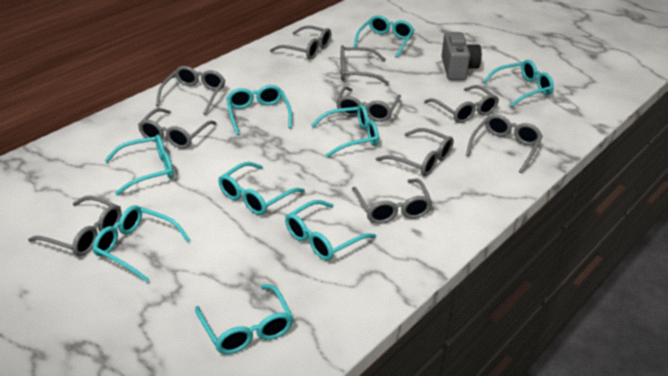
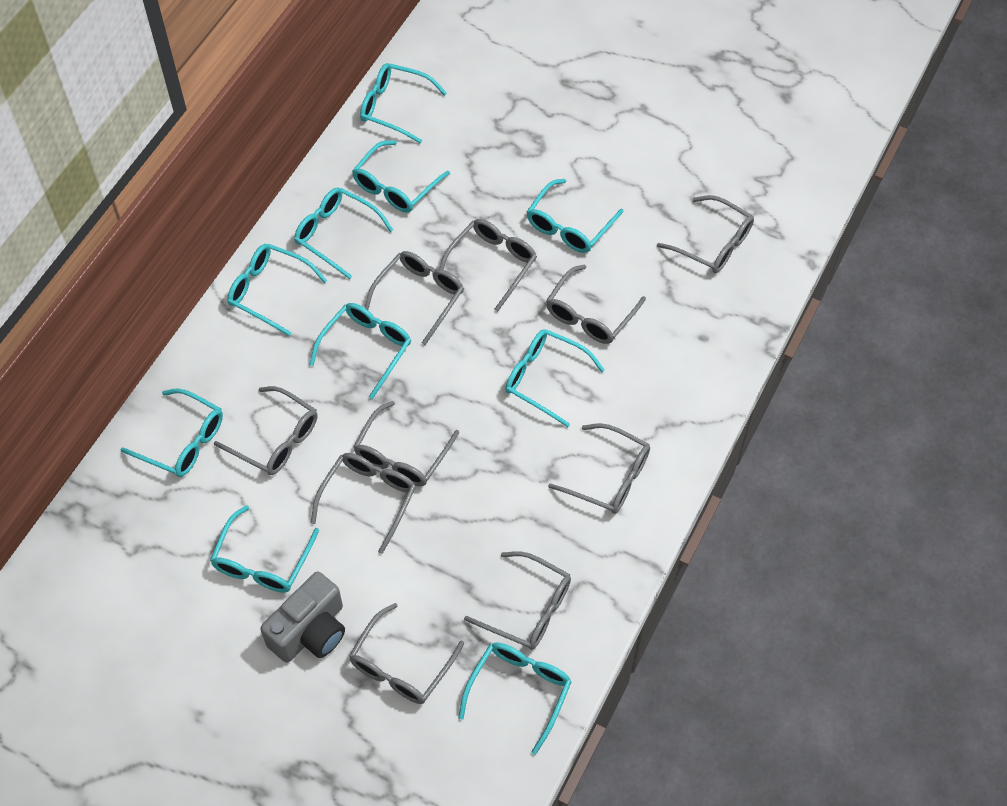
turquoise glasses: 9 -> 10

